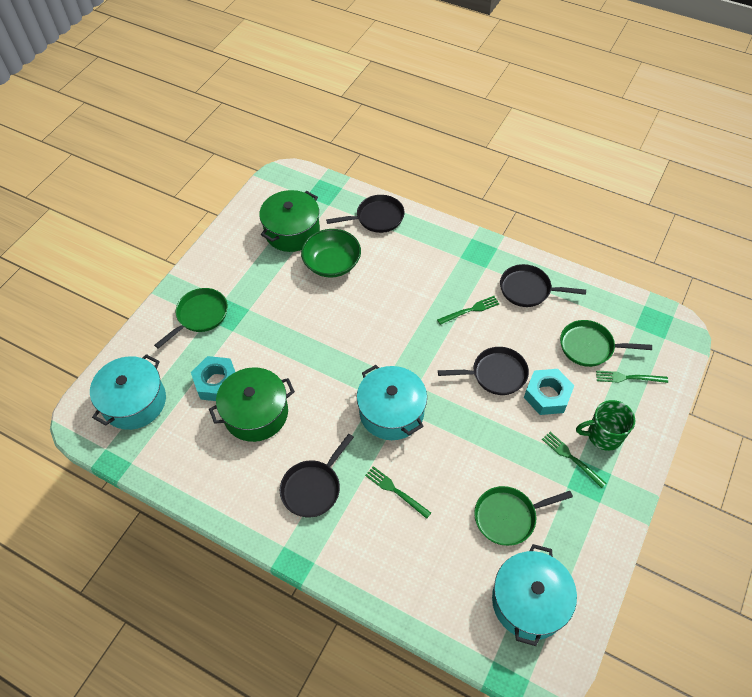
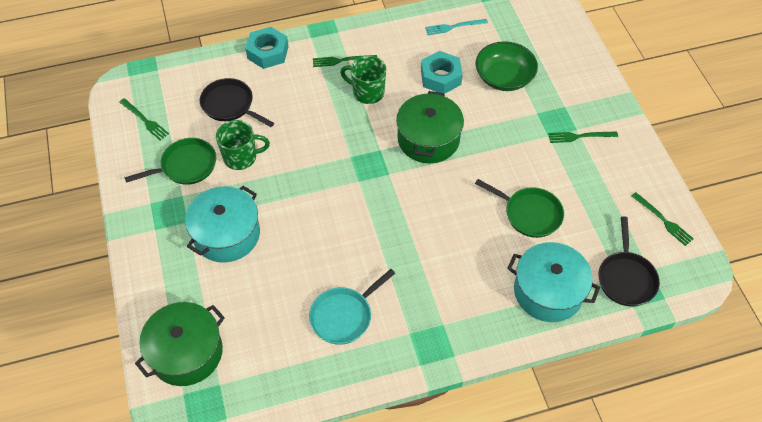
black pan: 4 -> 2
green mug: 1 -> 2
green pan: 3 -> 2
turquoise fork: 0 -> 1
turquoise pan: 0 -> 1
turquoise pot: 3 -> 2

